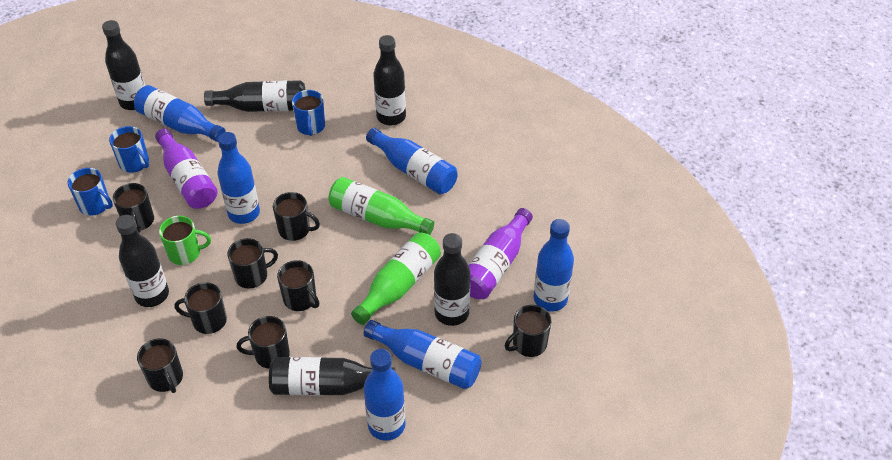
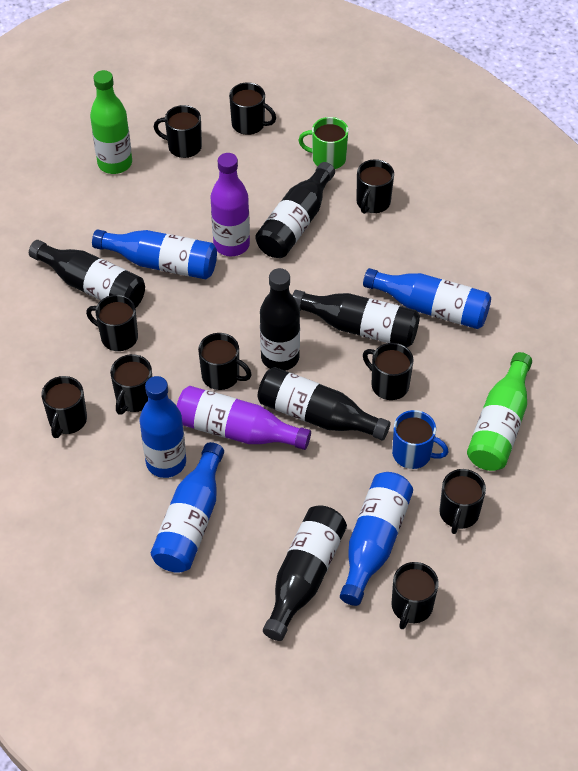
black mug: 8 -> 10
blue bottle: 6 -> 5
blue mug: 3 -> 1

